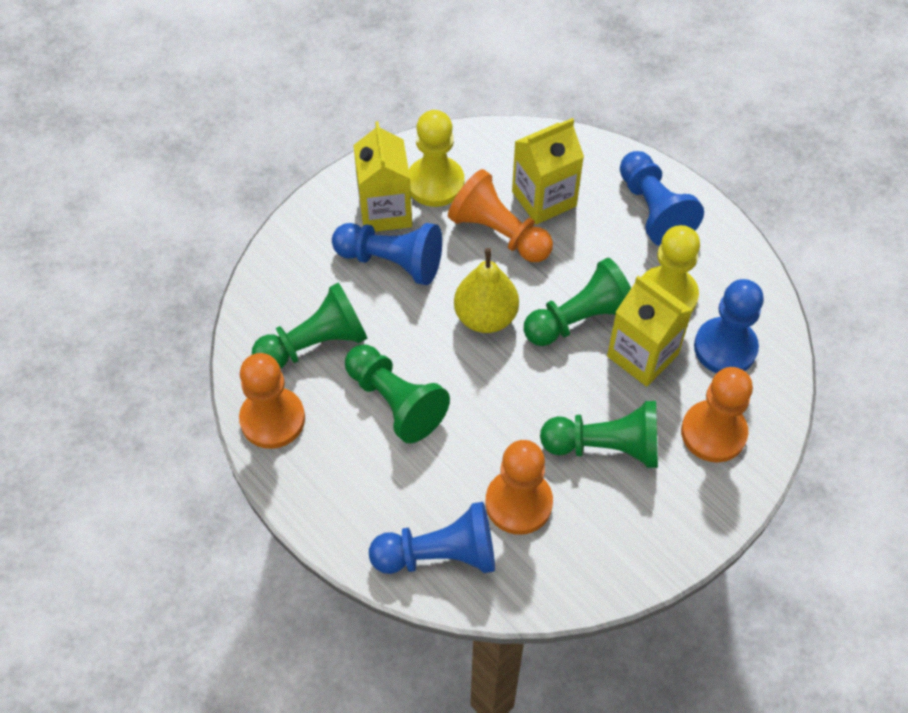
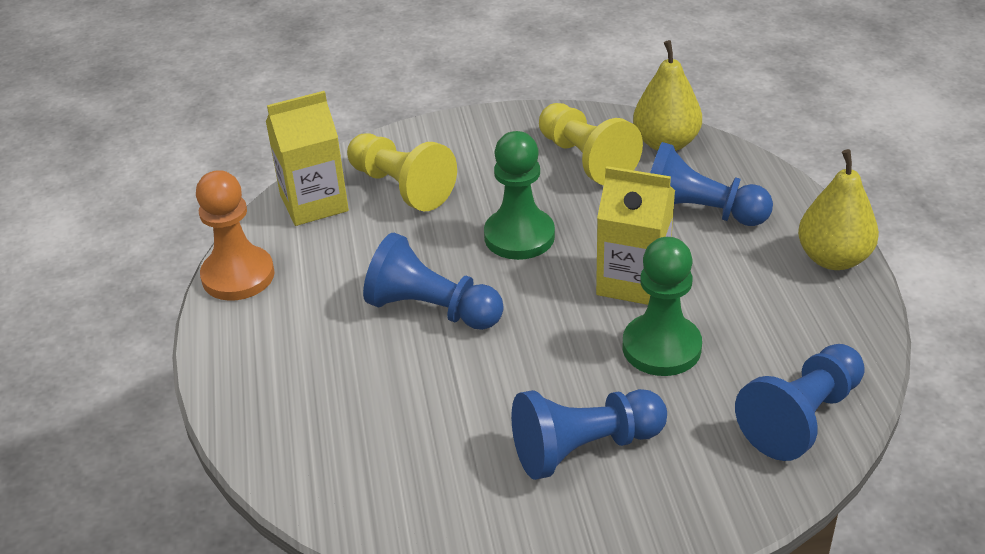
green pawn: 4 -> 2
orange pawn: 4 -> 1
yellow carton: 3 -> 2
yellow pear: 1 -> 2

